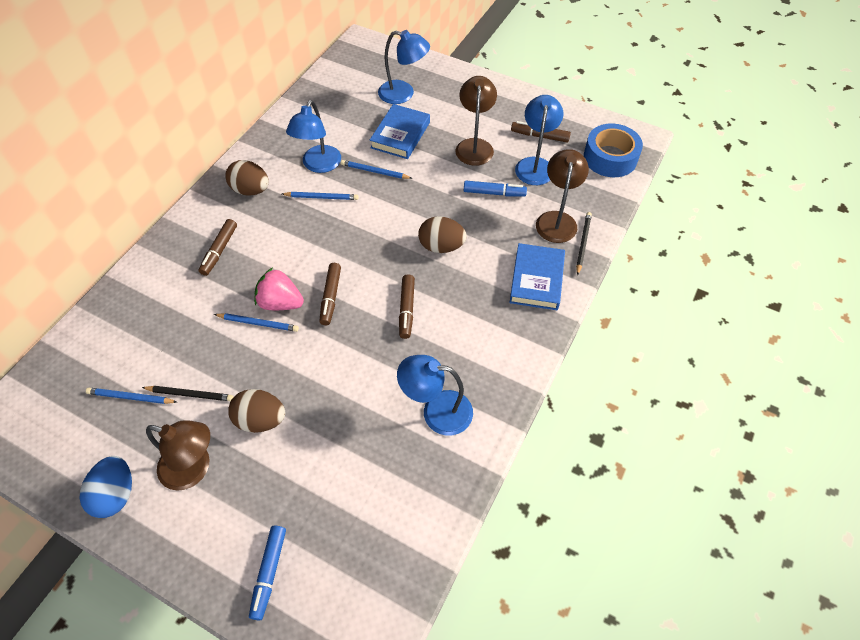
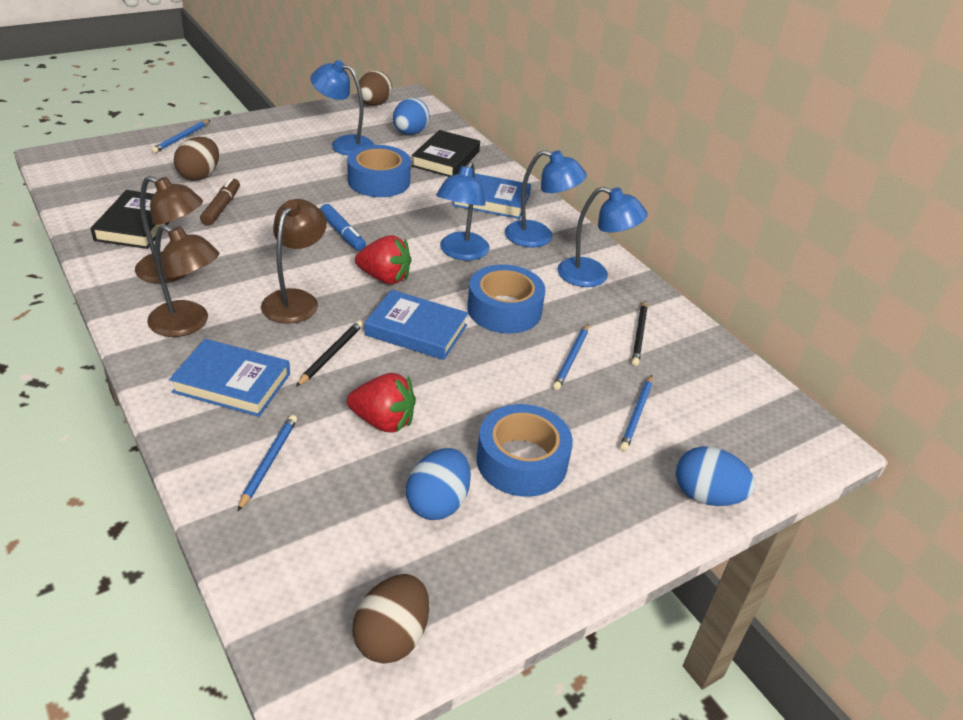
black book: 0 -> 2
blue book: 2 -> 3
blue egg: 1 -> 3
blue marker: 2 -> 1
blue tape: 1 -> 3
brown marker: 4 -> 1
pink strawberry: 1 -> 0
red strawberry: 0 -> 2

